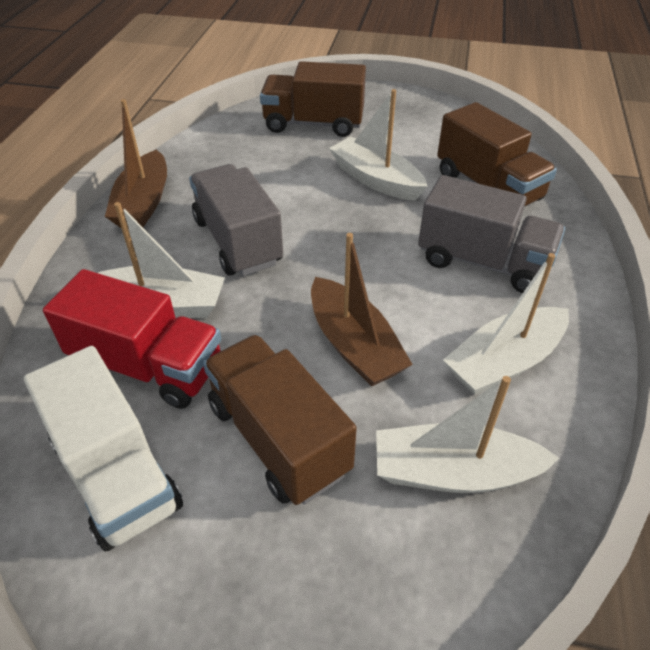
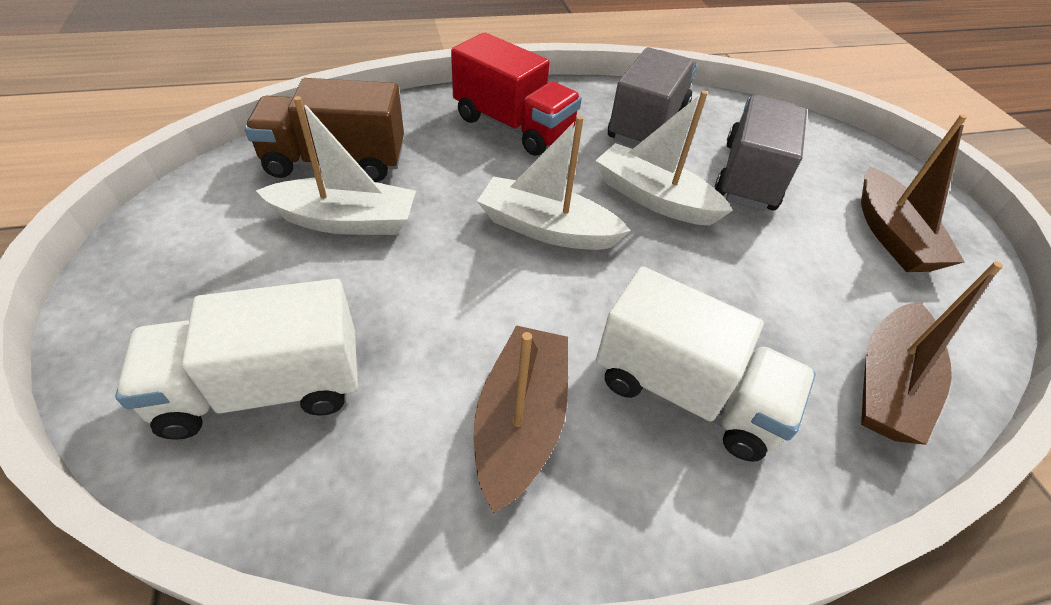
brown boat: 2 -> 3
brown truck: 3 -> 1
white boat: 4 -> 3
white truck: 1 -> 2

